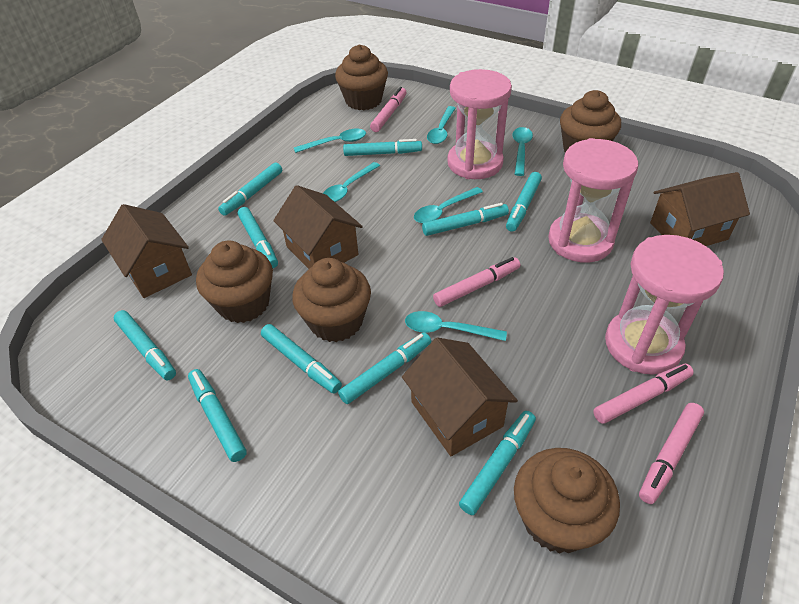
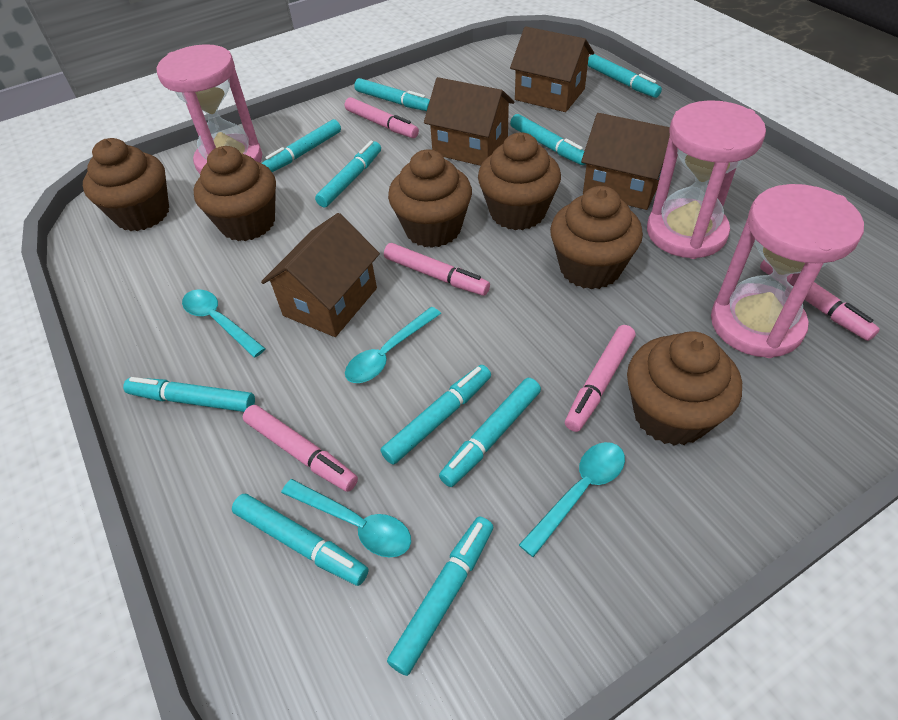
brown cupcake: 5 -> 6
pink marker: 4 -> 5
turquoise spoon: 6 -> 4

